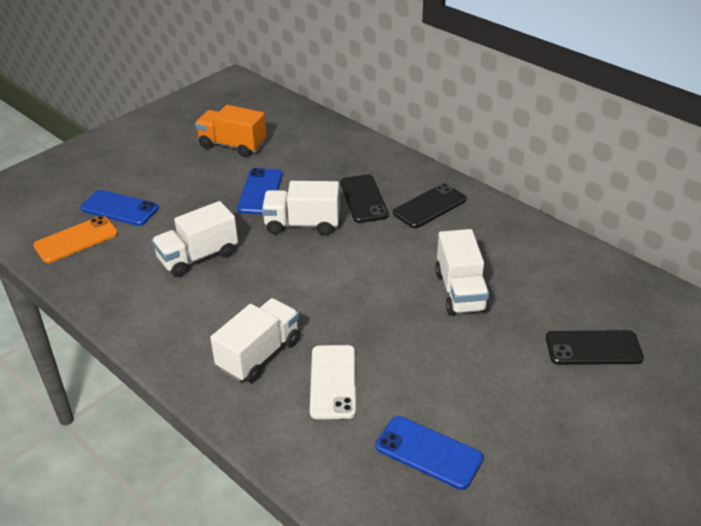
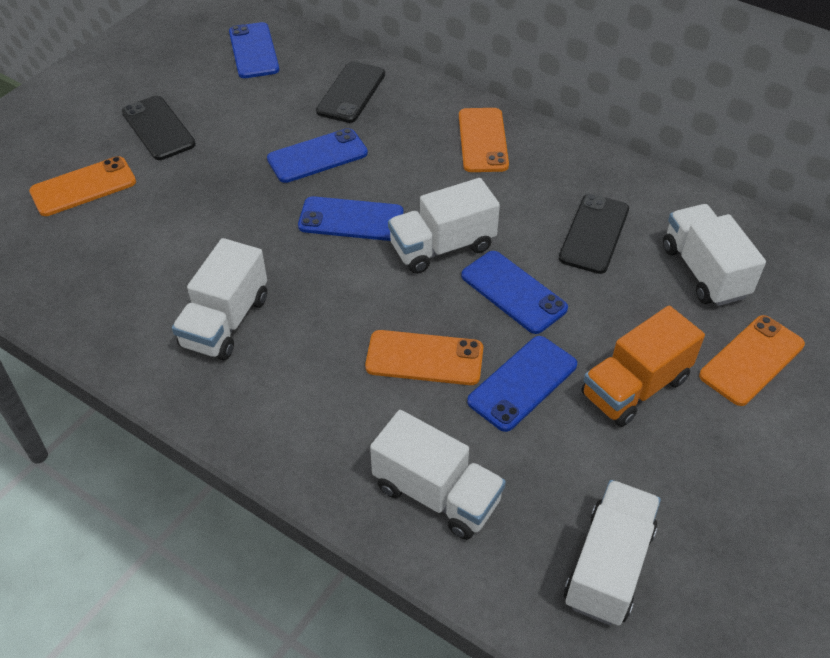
blue phone: 3 -> 5
orange phone: 1 -> 4
white phone: 1 -> 0
white truck: 4 -> 5

